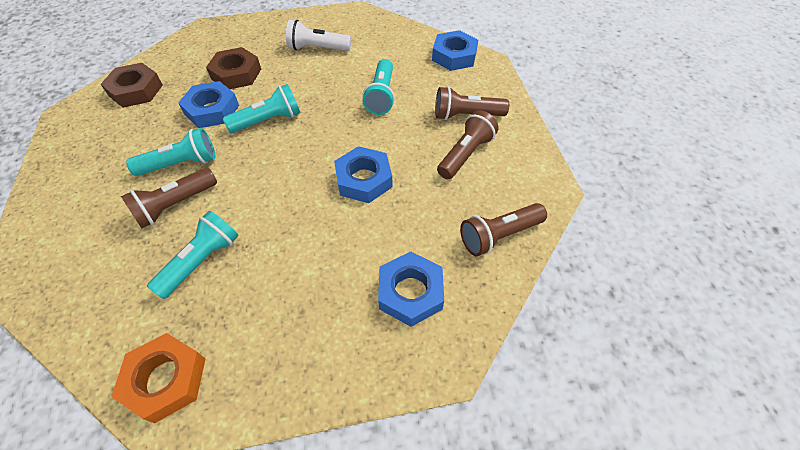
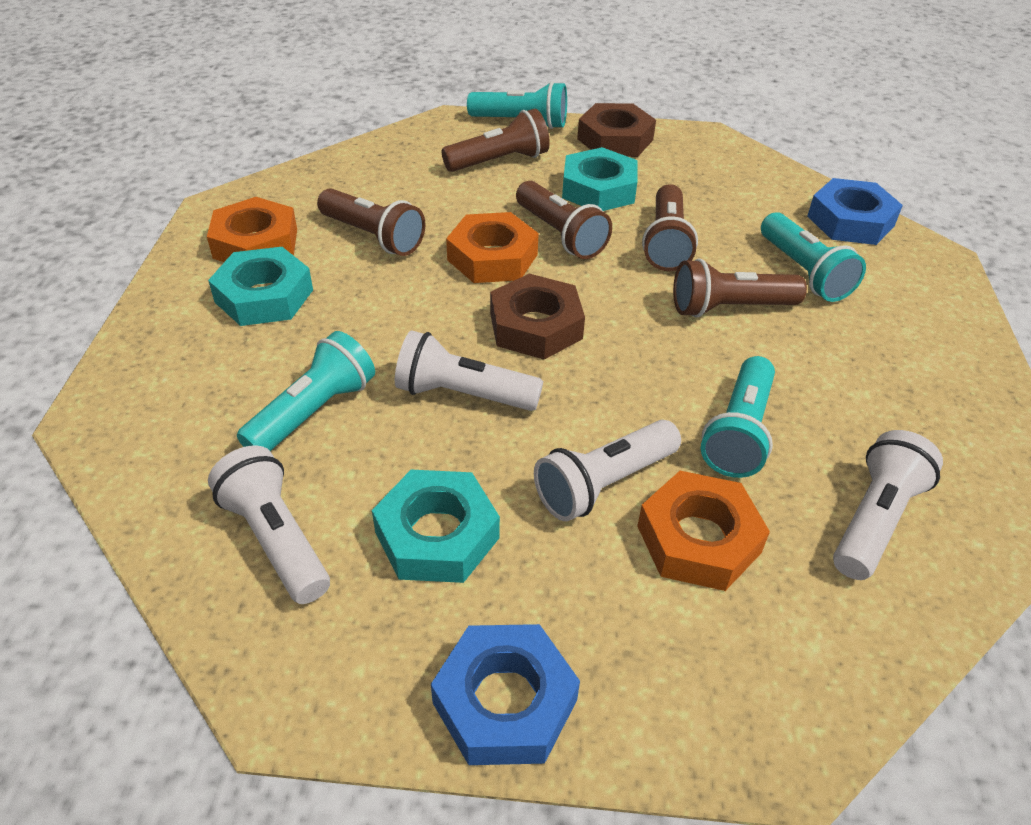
blue nut: 4 -> 2
brown flashlight: 4 -> 5
orange nut: 1 -> 3
turquoise nut: 0 -> 3
white flashlight: 1 -> 4

